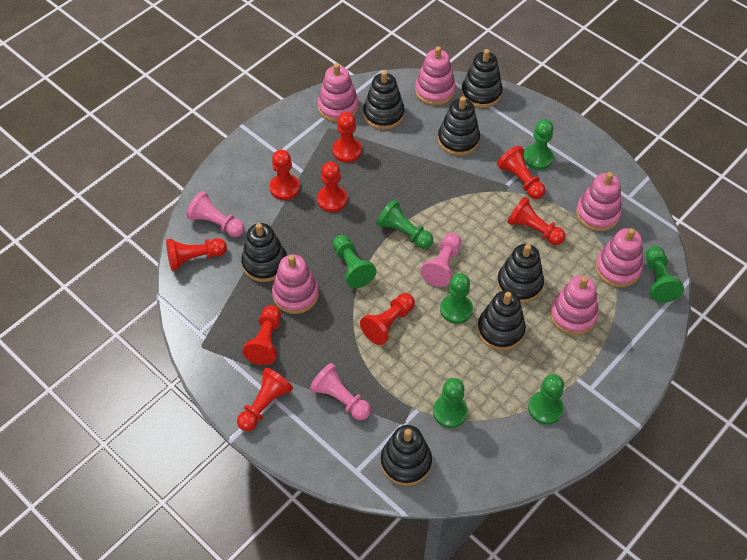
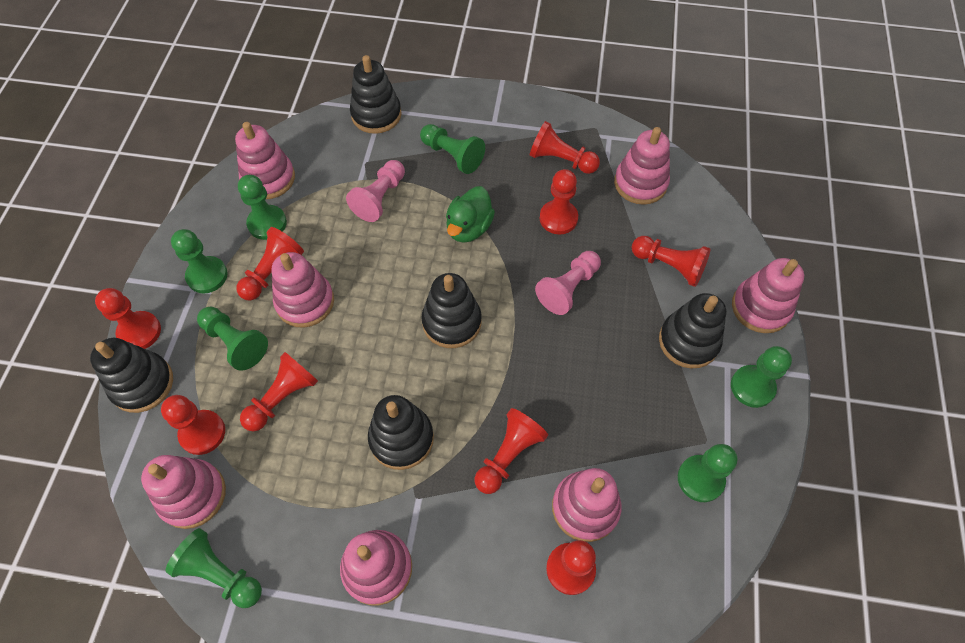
black stacking toy: 7 -> 5
green duck: 0 -> 1
pink pawn: 3 -> 2
pink stacking toy: 6 -> 7

